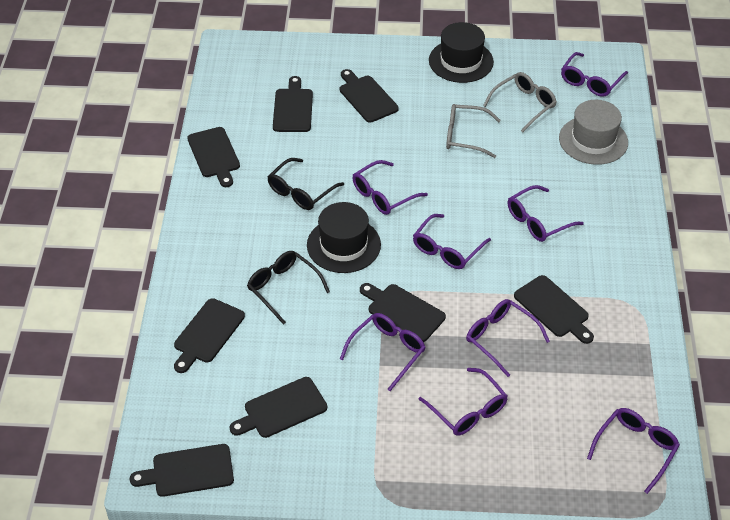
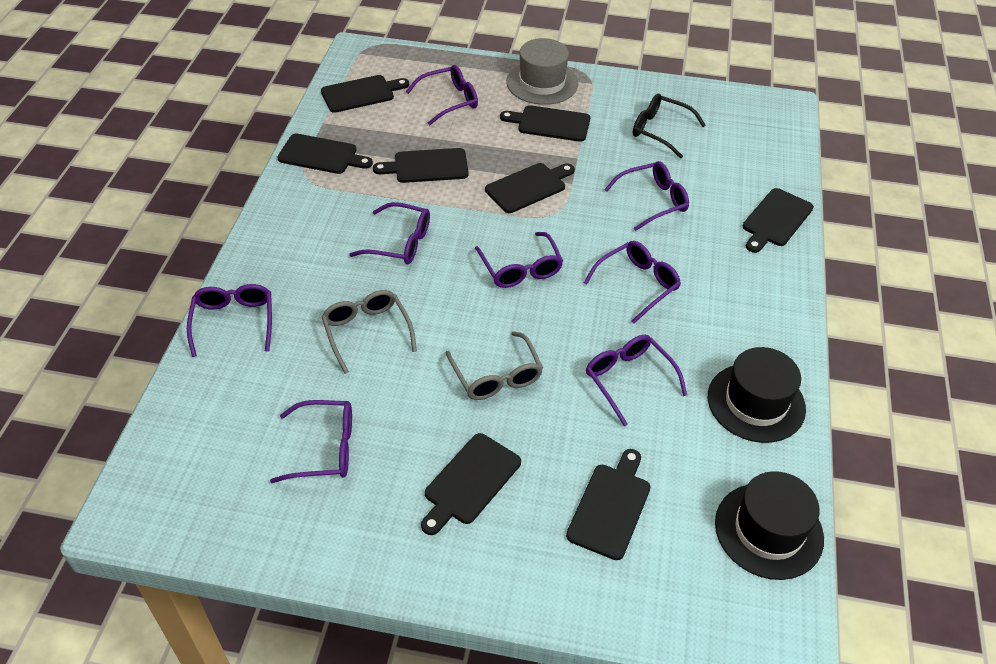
black glasses: 2 -> 1

